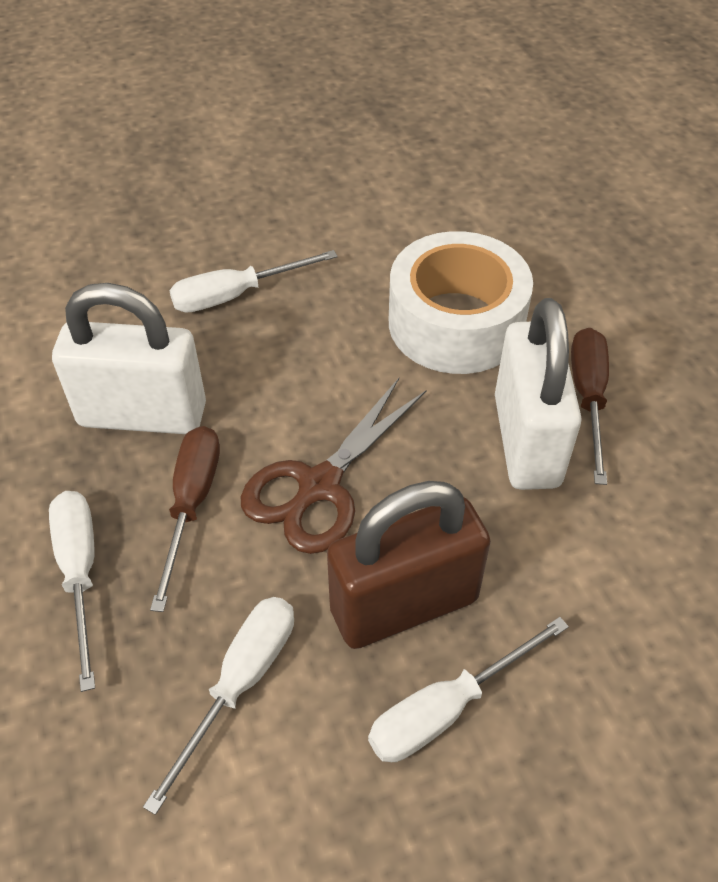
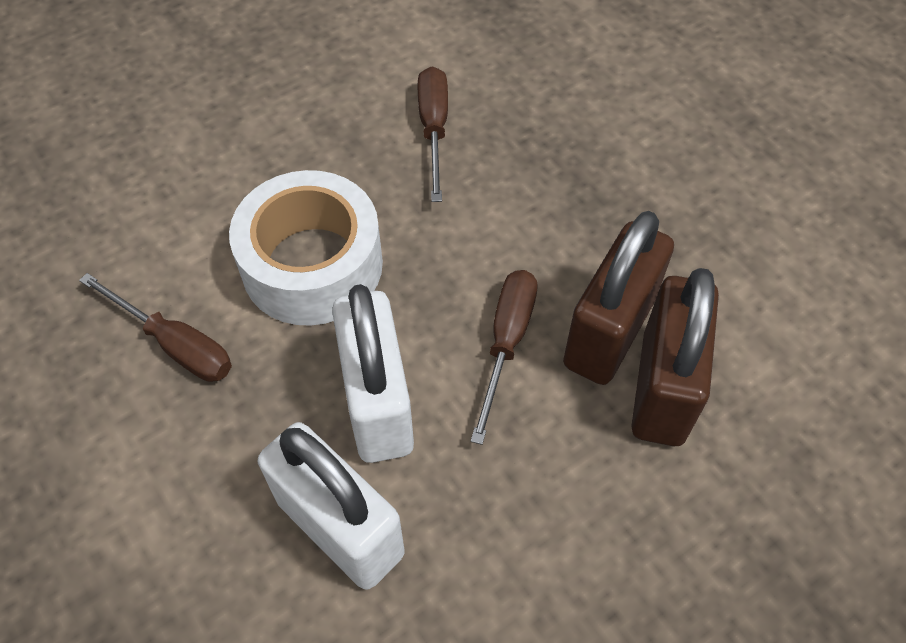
brown padlock: 1 -> 2
brown scissors: 1 -> 0
brown screwdriver: 2 -> 3
white screwdriver: 4 -> 0

